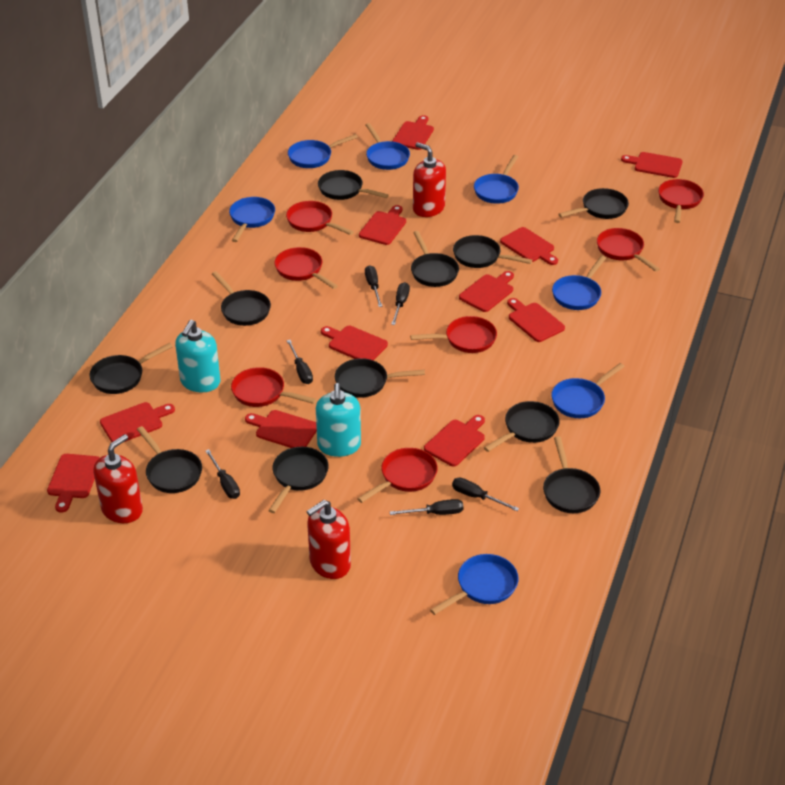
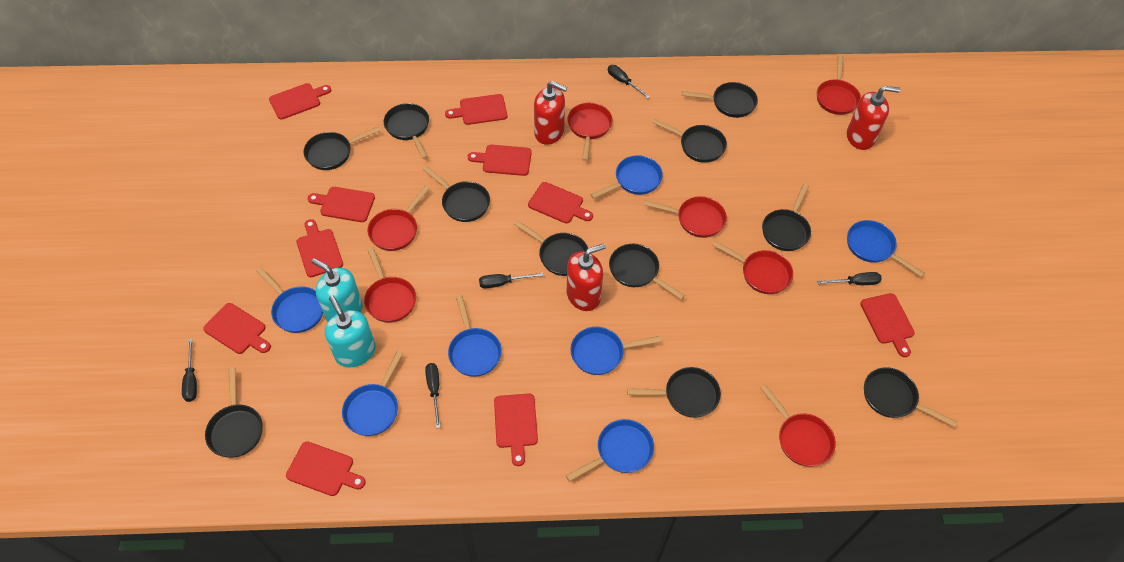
black screwdriver: 6 -> 5
red cutting board: 11 -> 10

